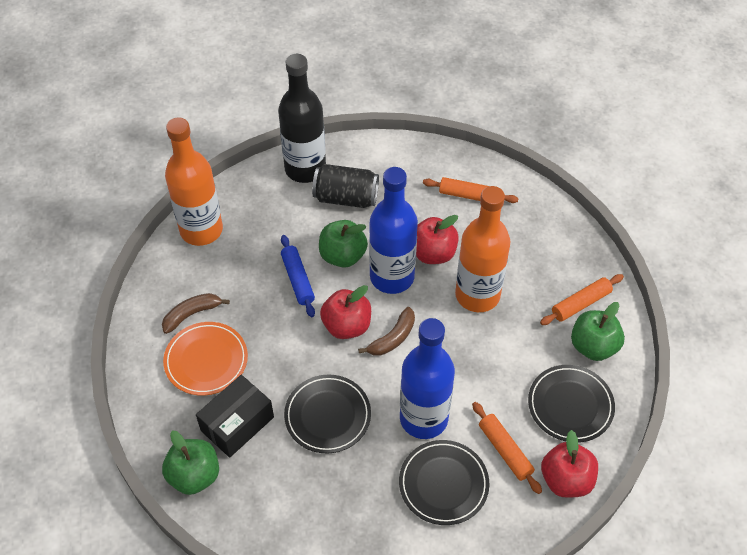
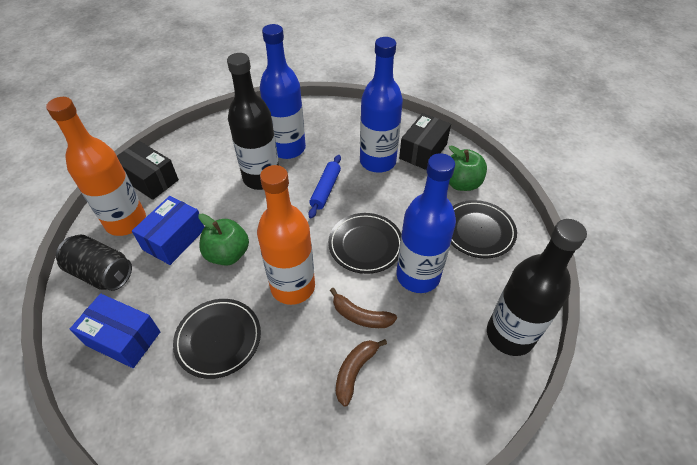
black bottle: 1 -> 2
black box: 1 -> 2
blue bottle: 2 -> 3
blue box: 0 -> 2
green apple: 3 -> 2
orange plate: 1 -> 0
orange rolling pin: 3 -> 0
red apple: 3 -> 0

